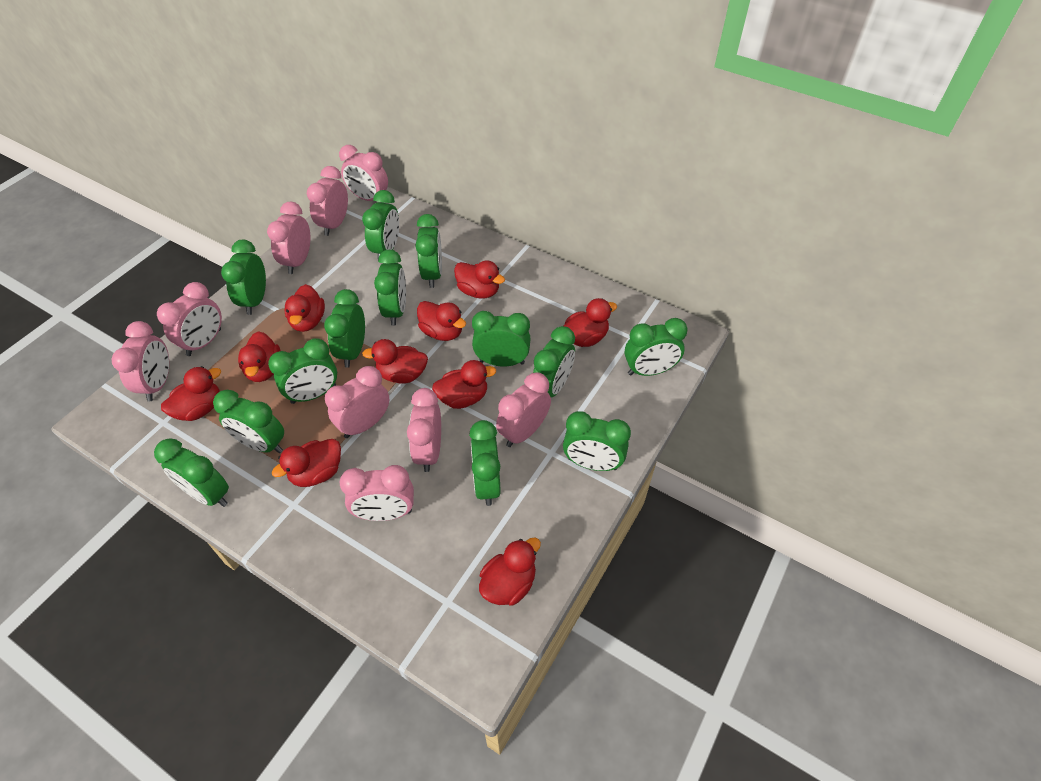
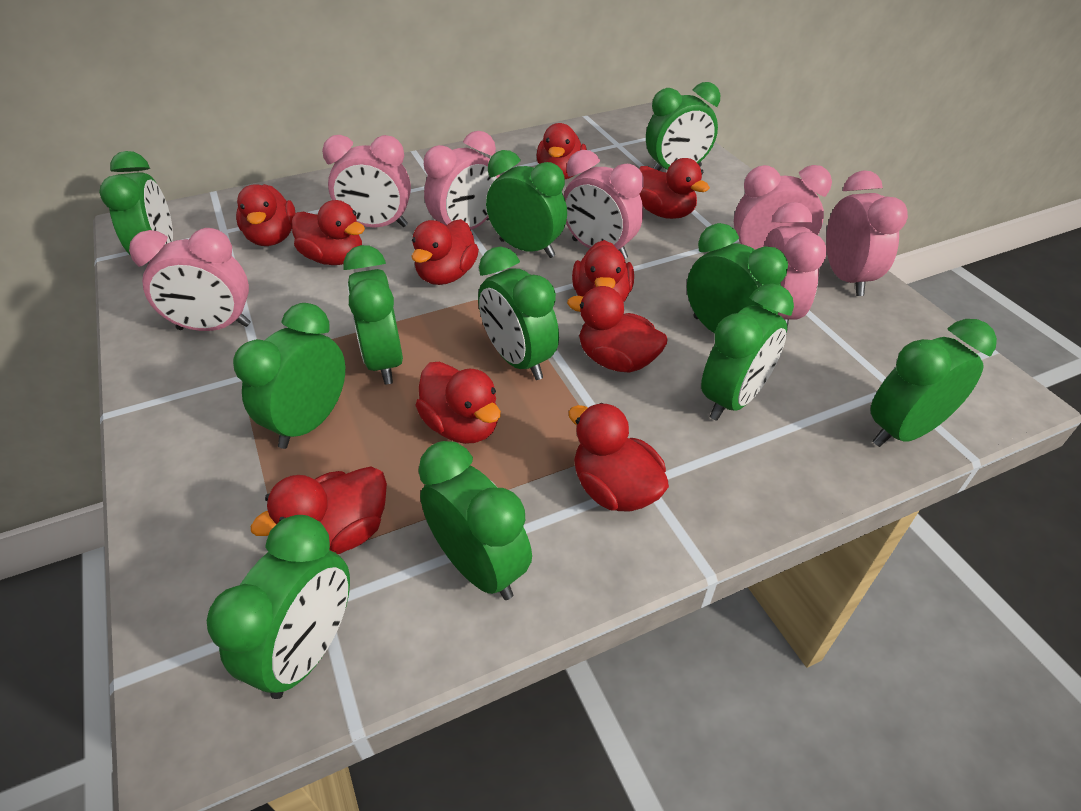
green clock: 13 -> 11
pink clock: 9 -> 7

